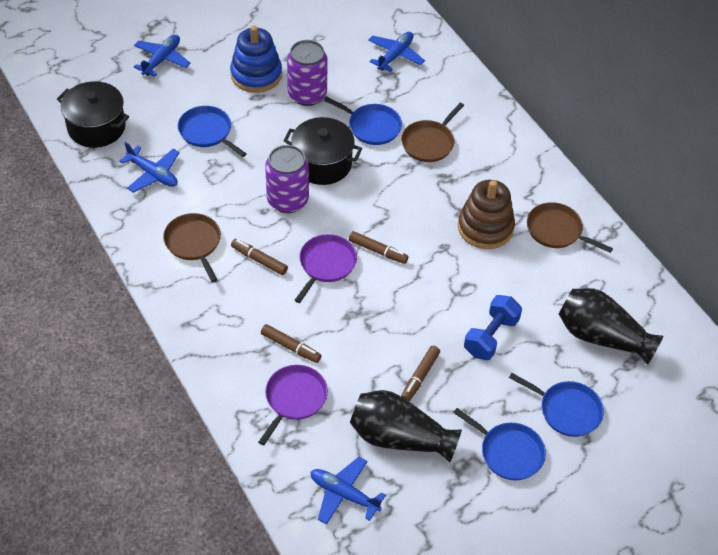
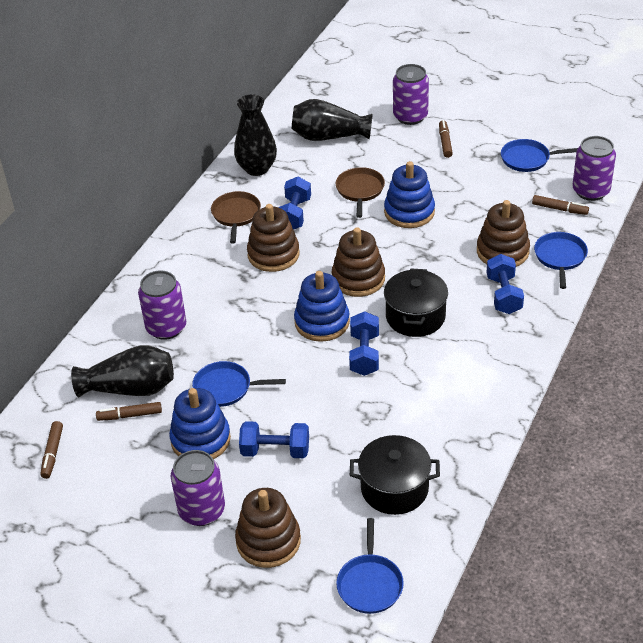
black vase: 2 -> 3
blue dumbbell: 1 -> 4
blue plane: 4 -> 0
blue stacking toy: 1 -> 3
brown pan: 3 -> 2
brown stacking toy: 1 -> 4
purple can: 2 -> 4
purple pan: 2 -> 0

